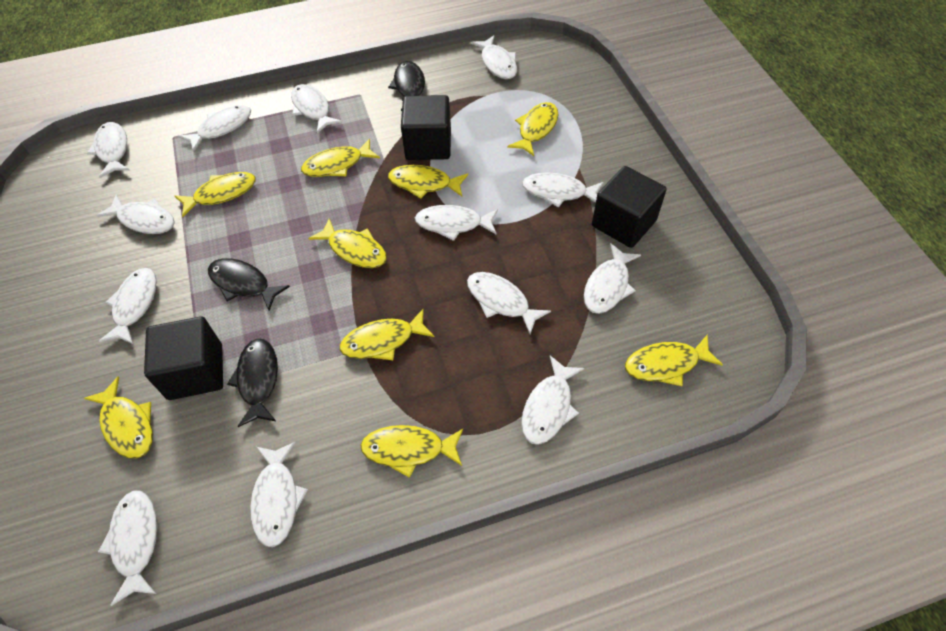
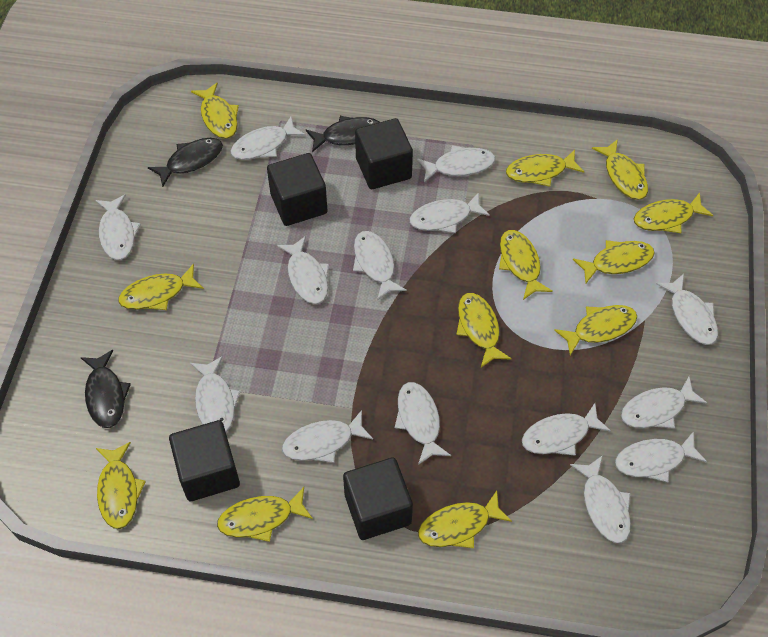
black cube: 3 -> 4
white fish: 13 -> 14
yellow fish: 9 -> 12

